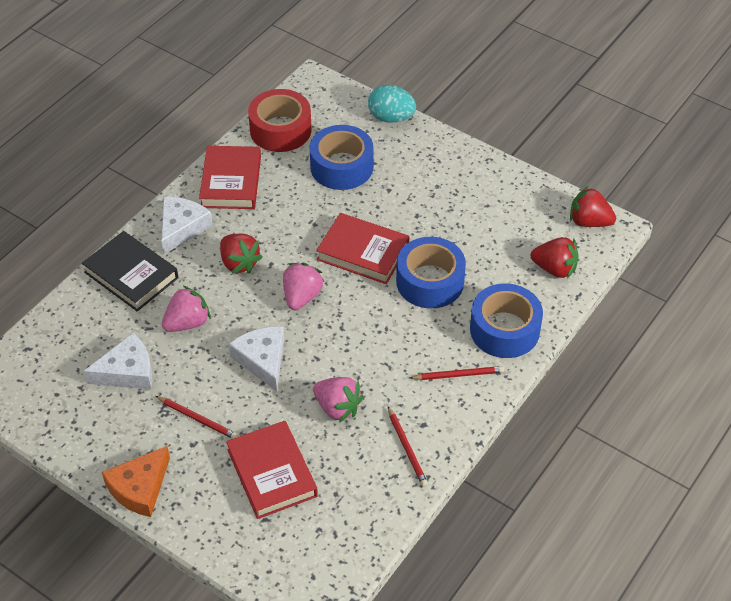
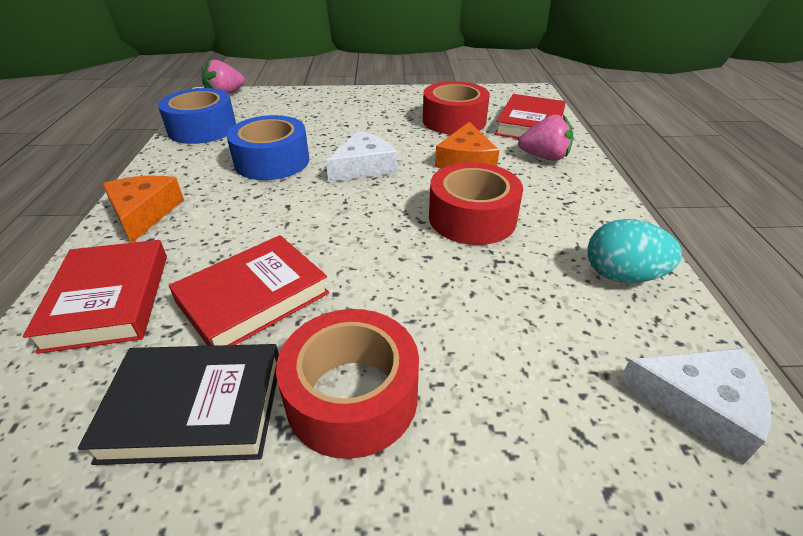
blue tape: 3 -> 2
orange cheese: 1 -> 2
pink strawberry: 3 -> 2
red pencil: 3 -> 0
red strawberry: 3 -> 0
red tape: 1 -> 3
white cheese: 3 -> 2

